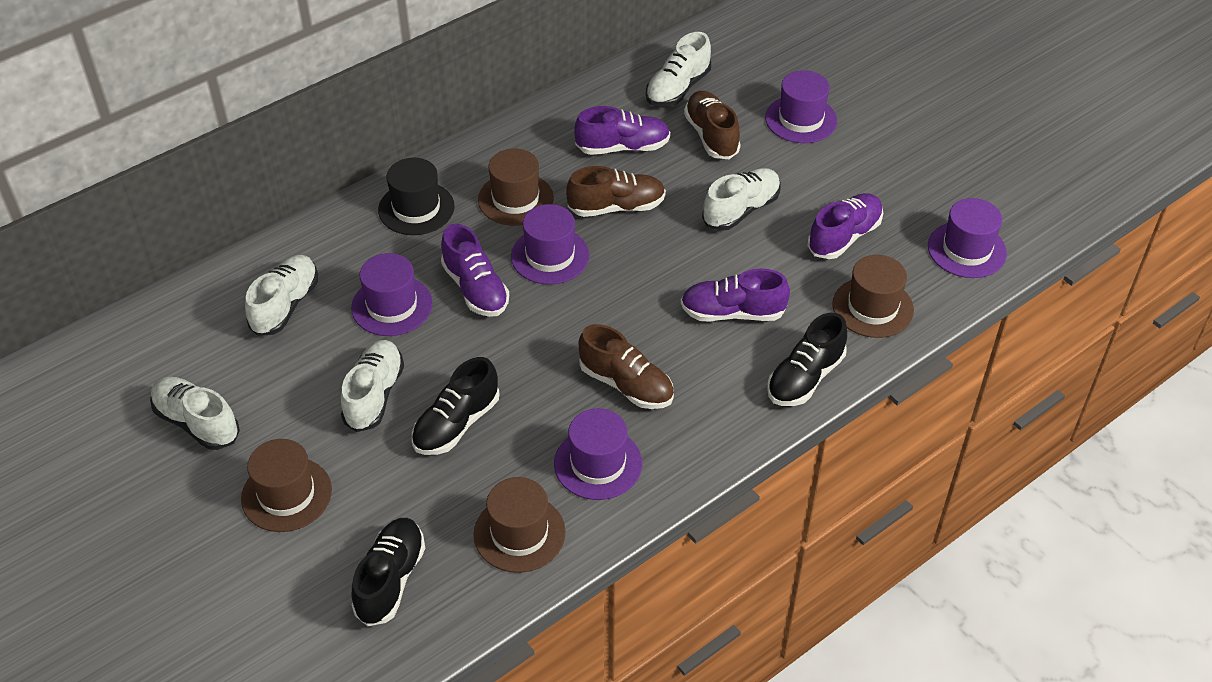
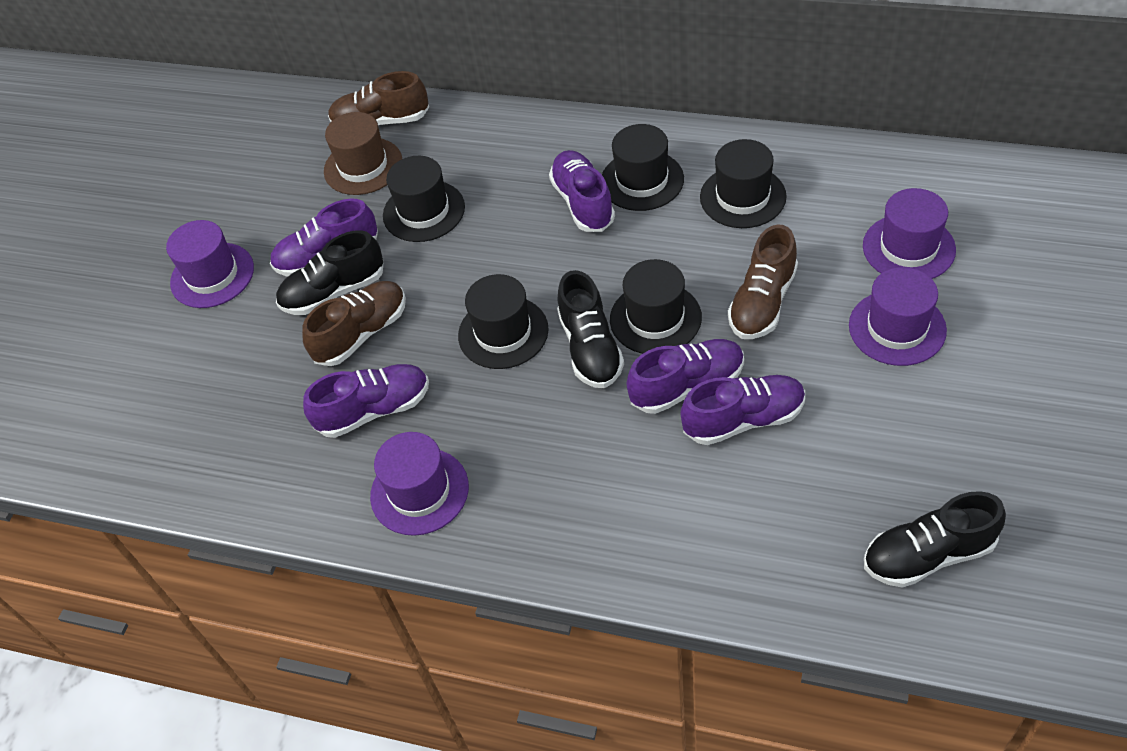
black hat: 1 -> 5
brown hat: 4 -> 1
purple hat: 5 -> 4
purple shoe: 4 -> 5
white shoe: 5 -> 0

